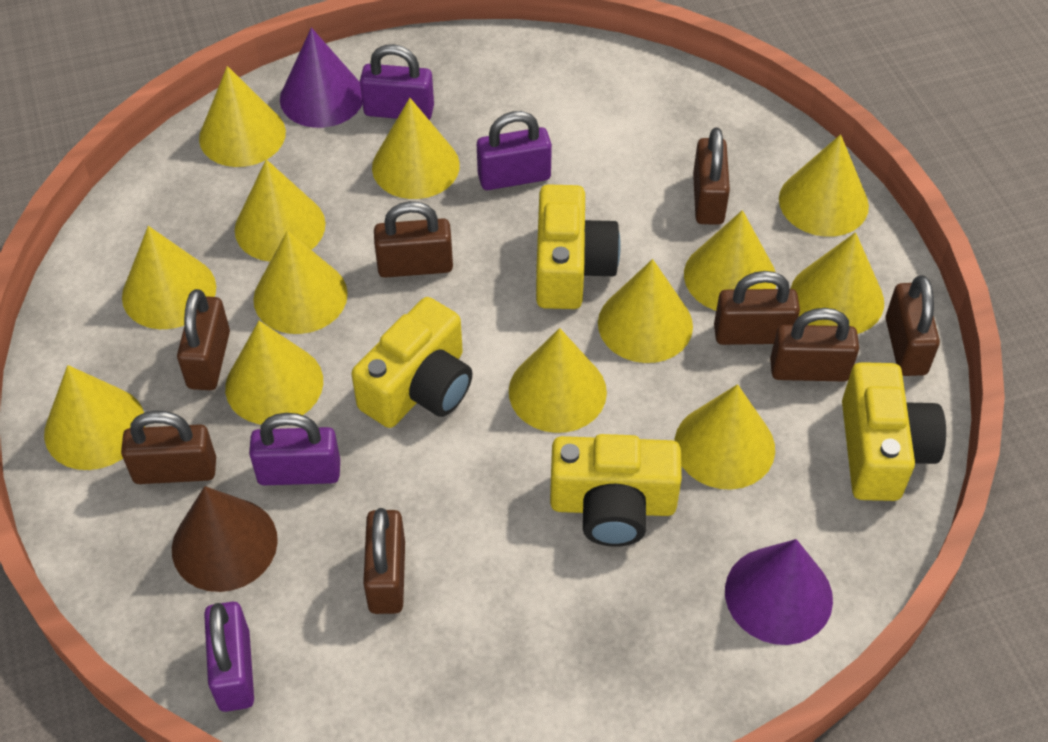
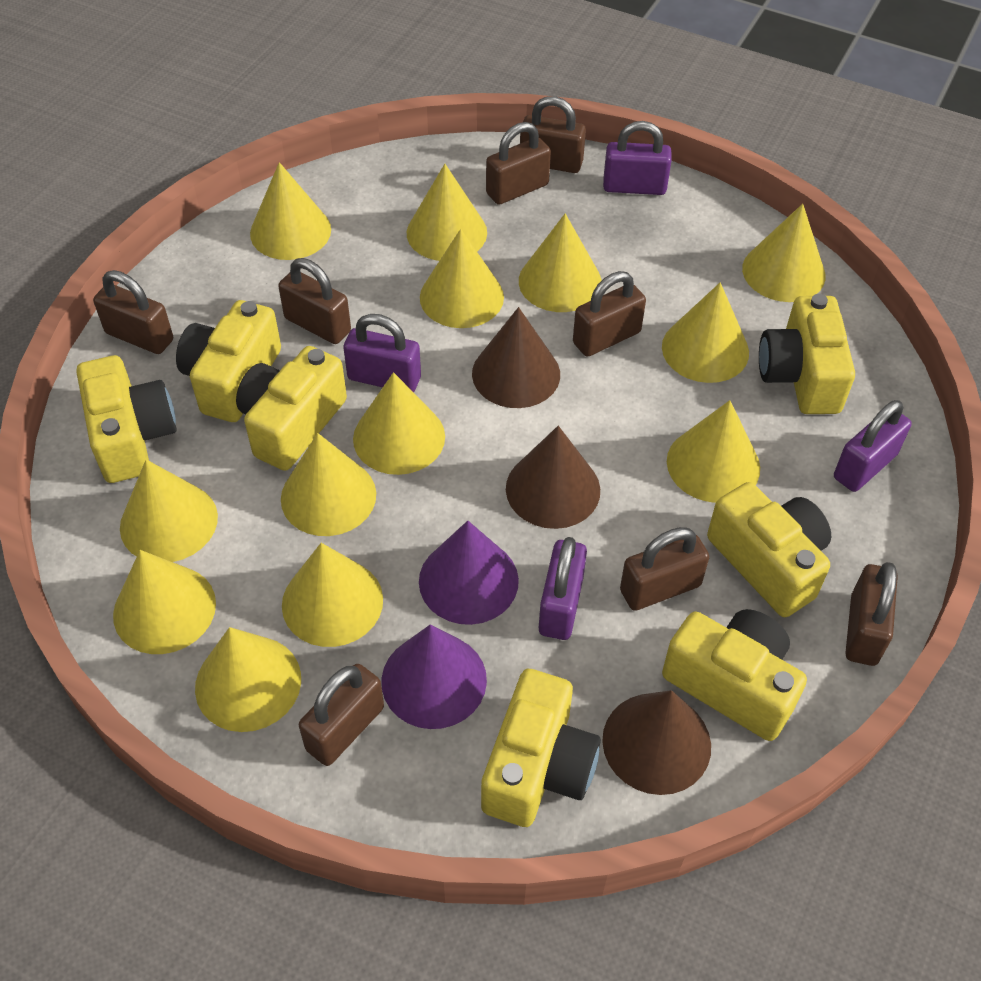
brown cone: 1 -> 3
yellow camera: 4 -> 7

